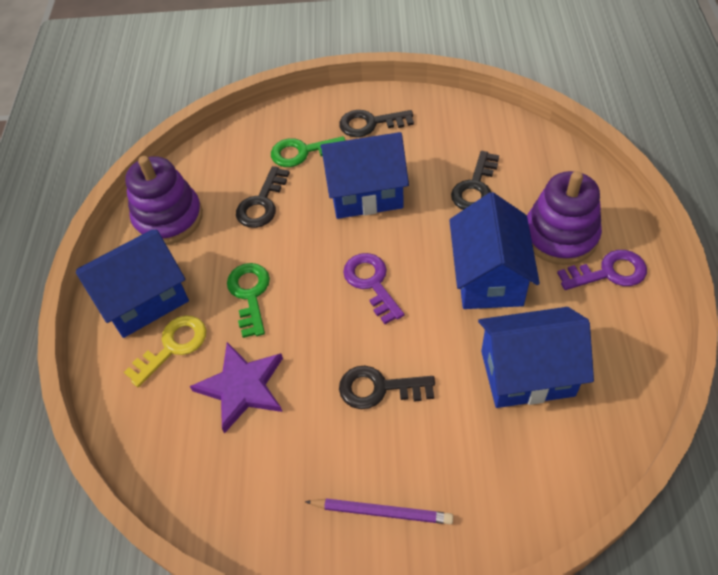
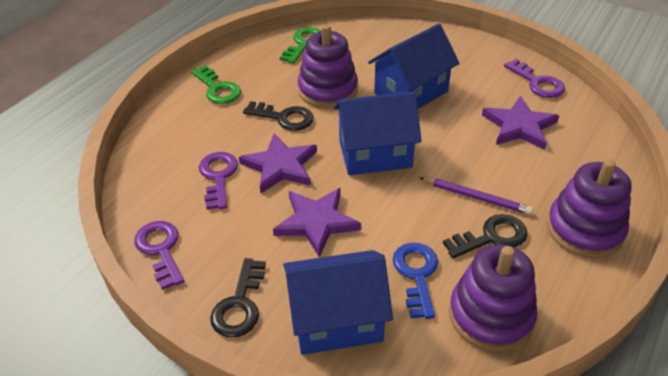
black key: 4 -> 3
blue house: 4 -> 3
blue key: 0 -> 1
purple key: 2 -> 3
purple stacking toy: 2 -> 3
purple star: 1 -> 3
yellow key: 1 -> 0

